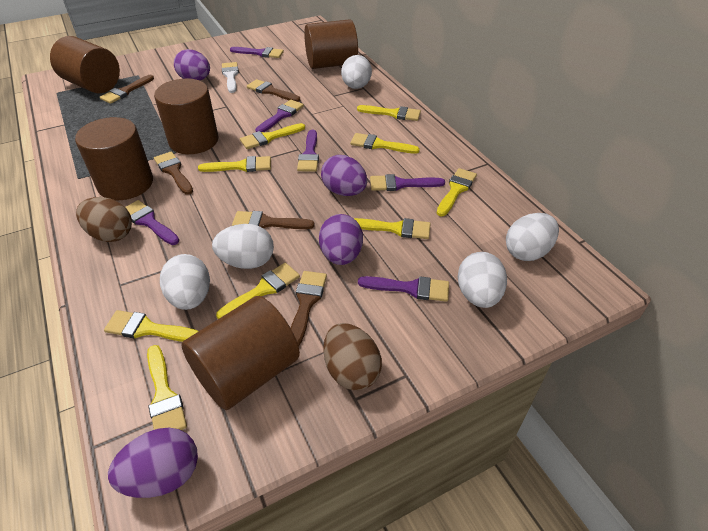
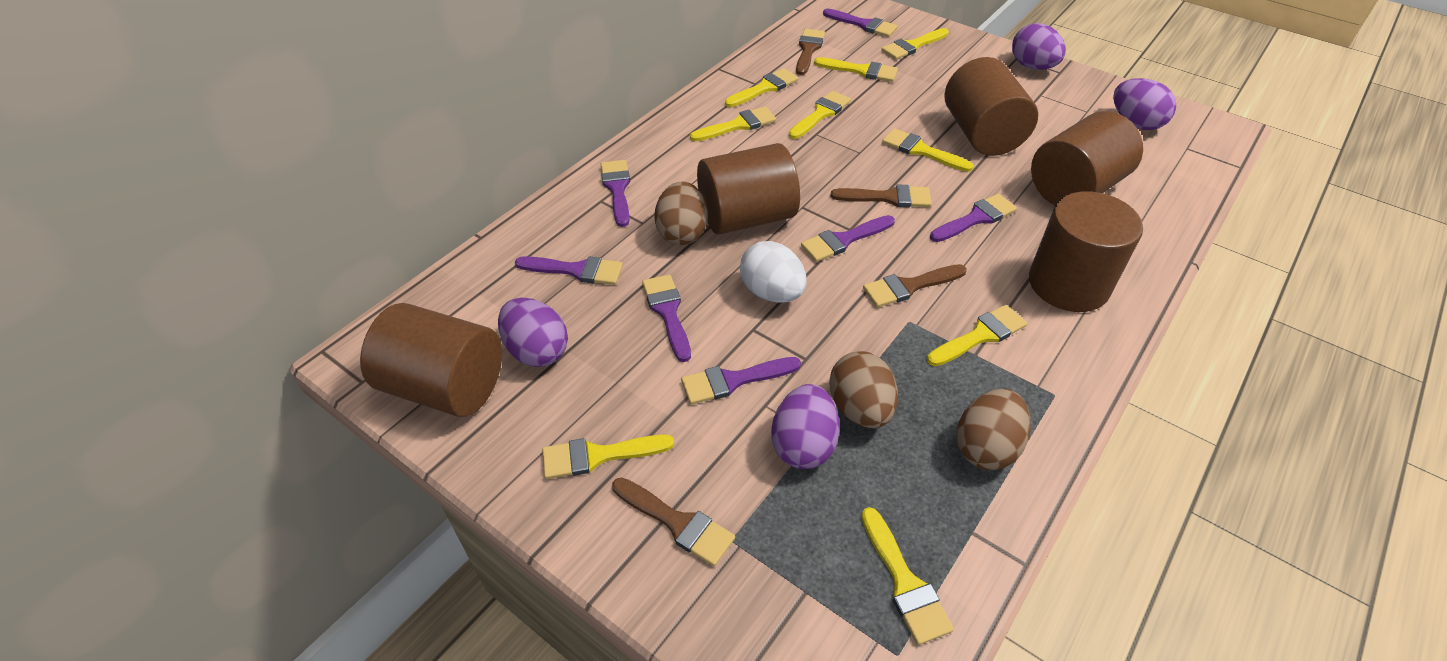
brown brush: 5 -> 4
brown egg: 2 -> 3
purple brush: 6 -> 7
white brush: 1 -> 0
white egg: 5 -> 1

